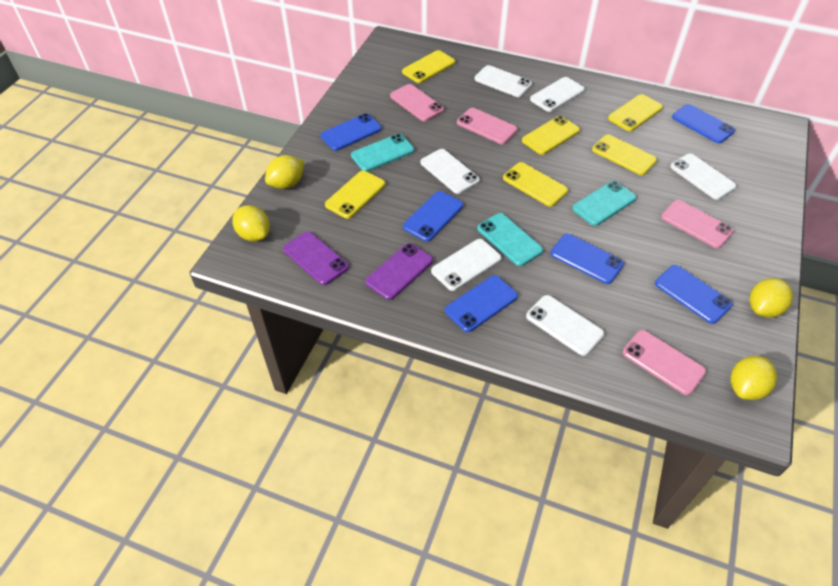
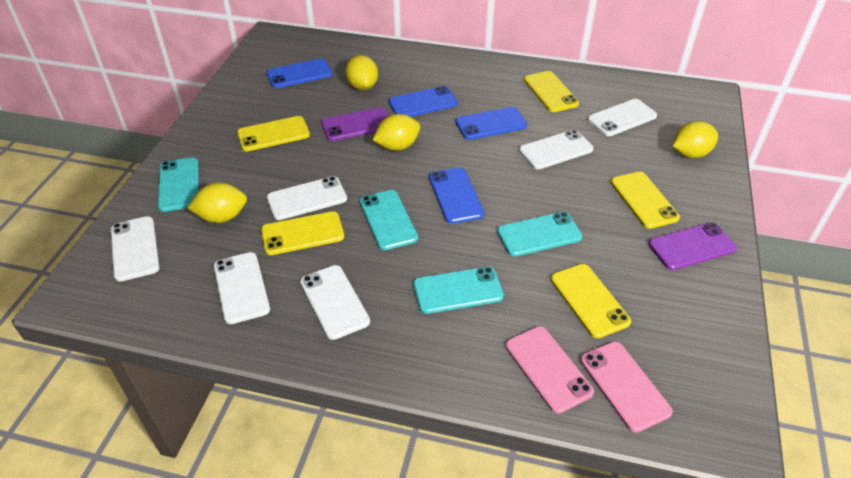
blue phone: 6 -> 4
pink phone: 4 -> 2
turquoise phone: 3 -> 4
yellow phone: 6 -> 5

